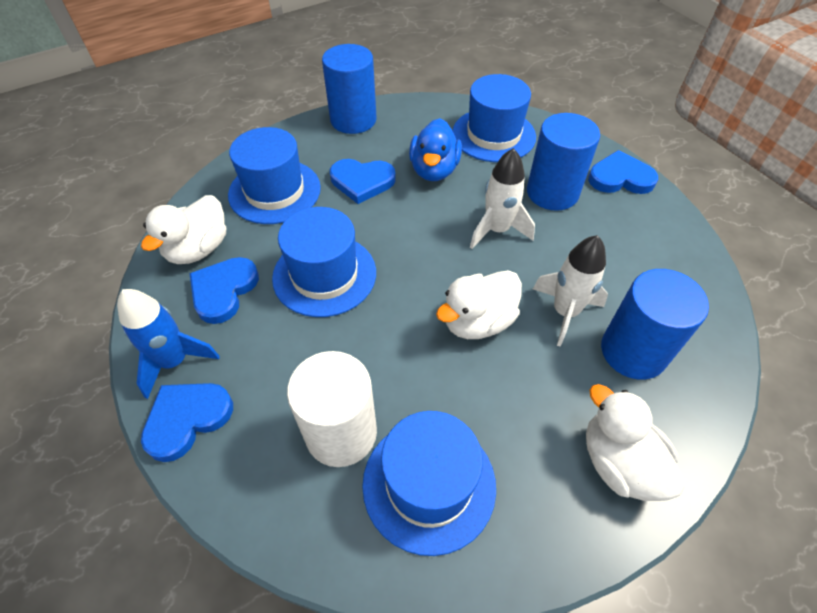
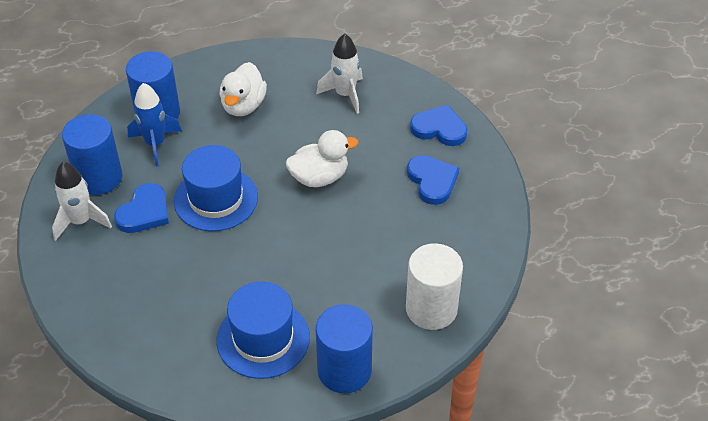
blue duck: 1 -> 0
blue hat: 4 -> 2
blue heart: 4 -> 3
white duck: 3 -> 2

